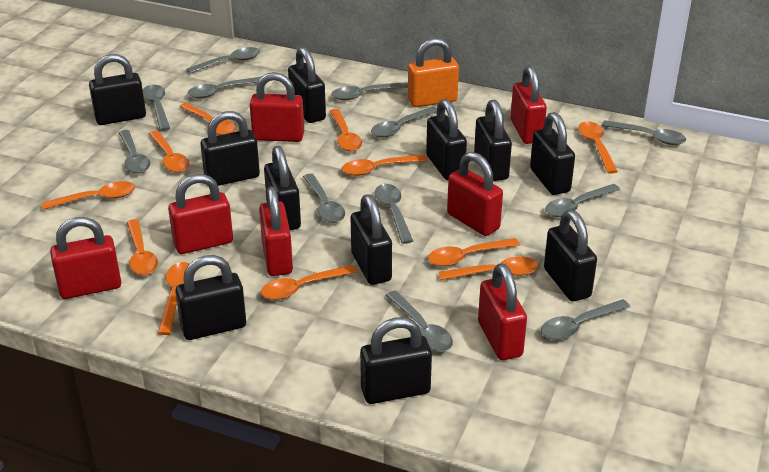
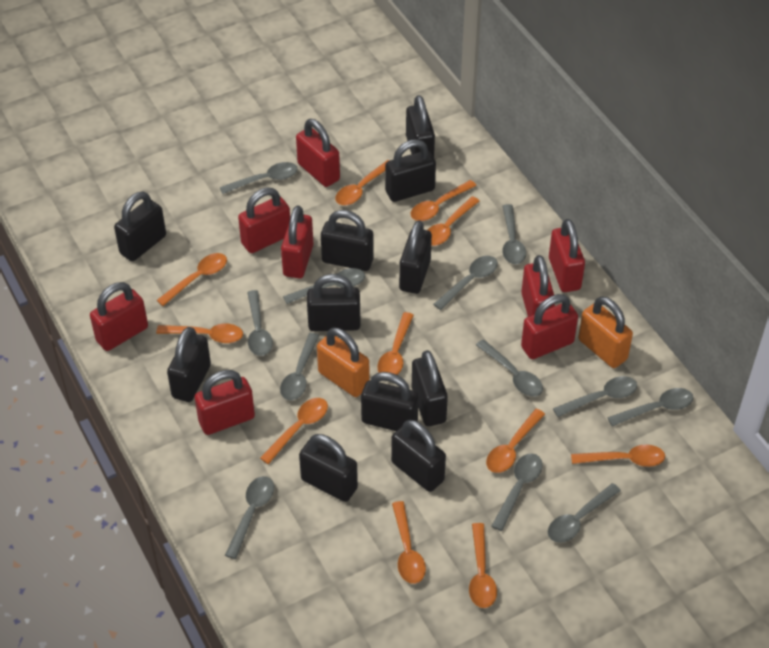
orange padlock: 1 -> 2
red padlock: 7 -> 8

